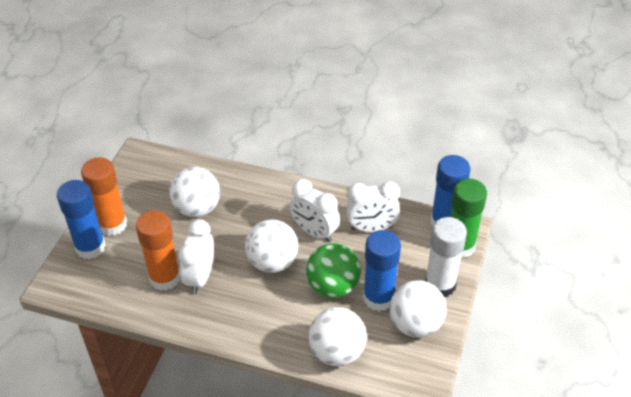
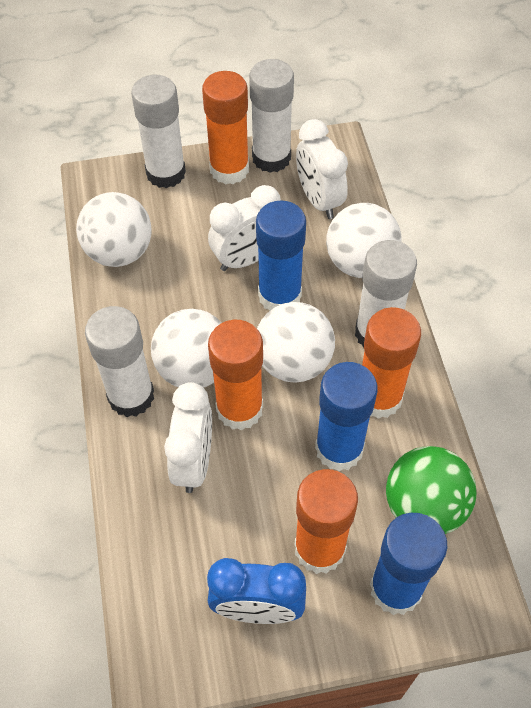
blue clock: 0 -> 1
green glue stick: 1 -> 0
orange glue stick: 2 -> 4
white glue stick: 1 -> 4

